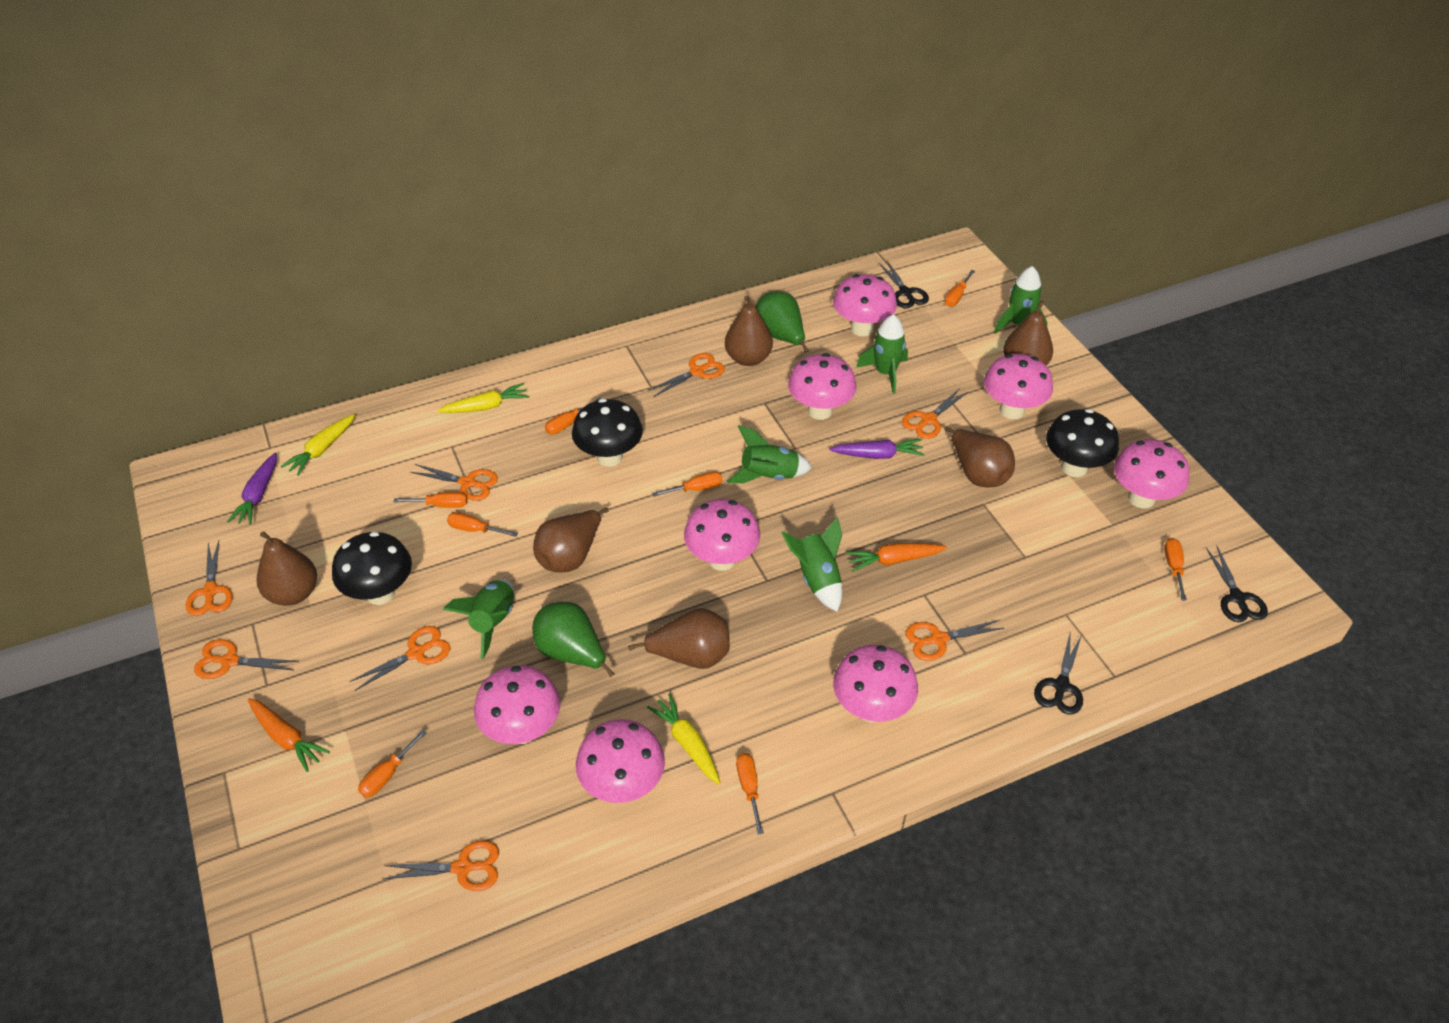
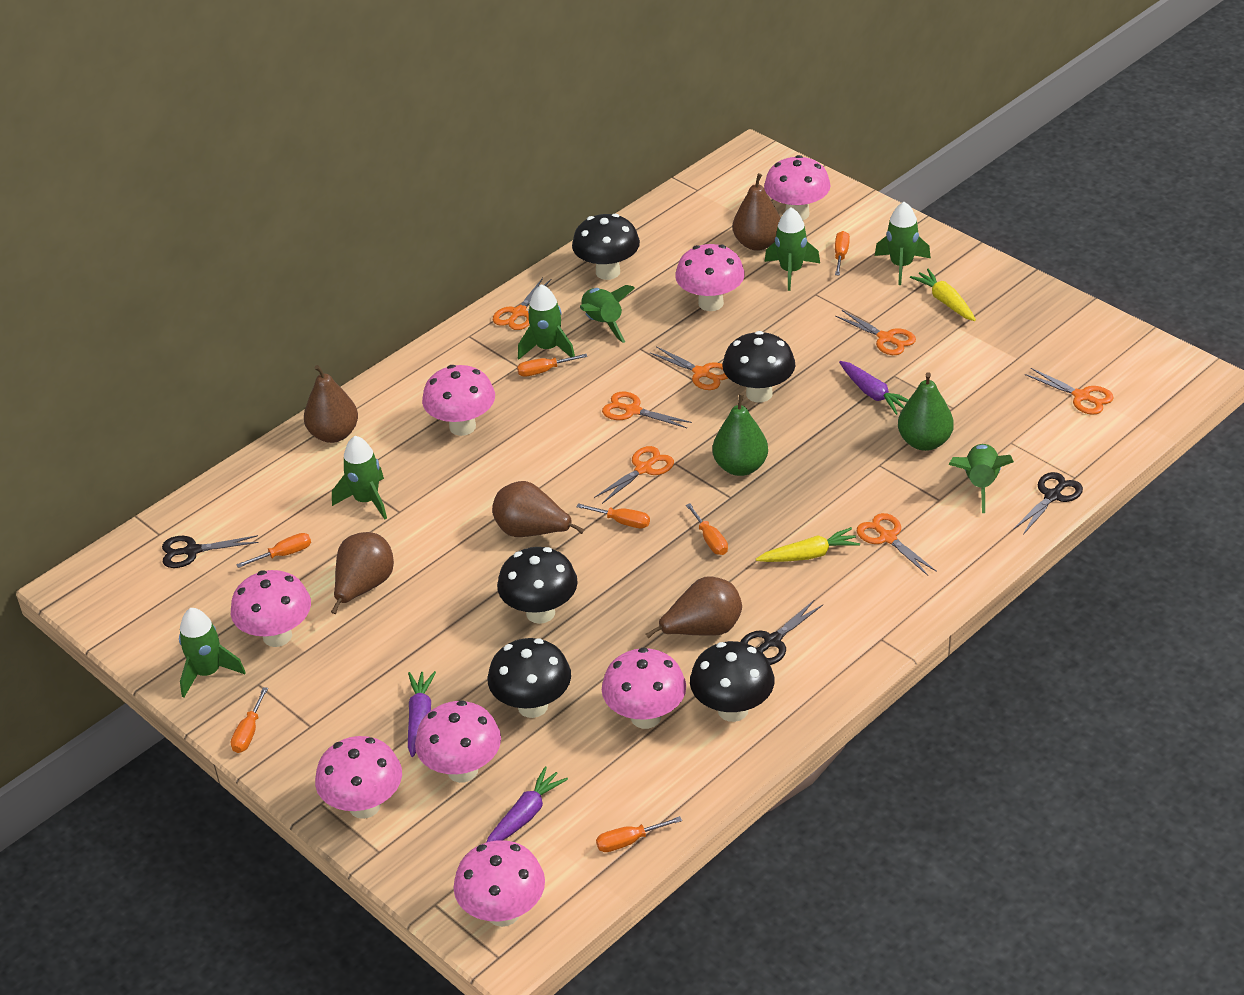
black mushroom: 3 -> 5
brown pear: 6 -> 5
green rocket: 5 -> 7
orange carrot: 2 -> 0
orange scissors: 8 -> 7
orange screwdriver: 8 -> 7
purple carrot: 2 -> 3
yellow carrot: 3 -> 2

